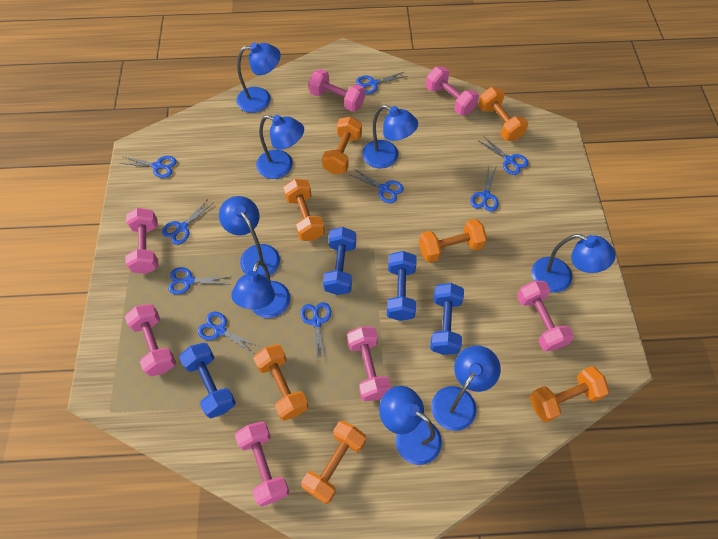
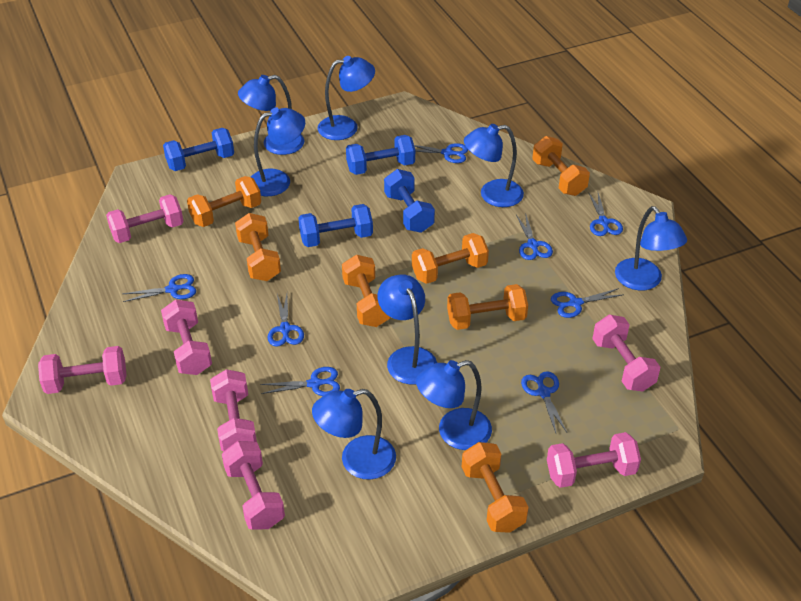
blue scissors: 9 -> 8

